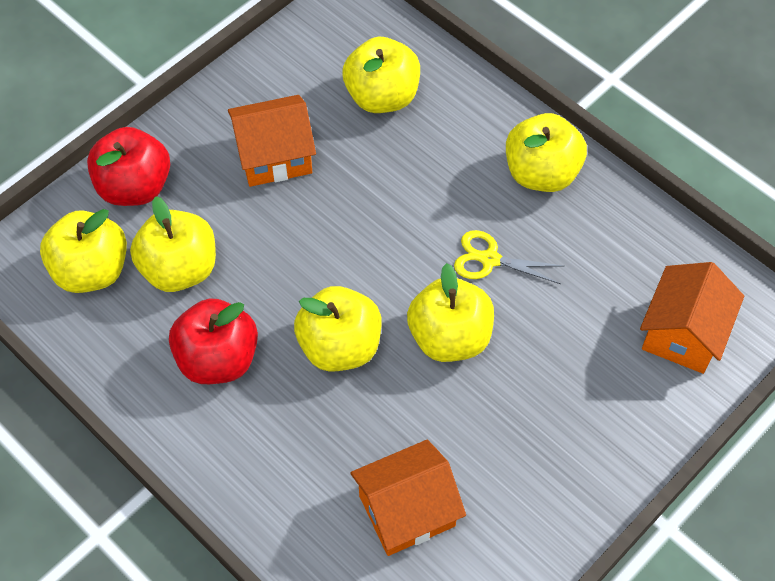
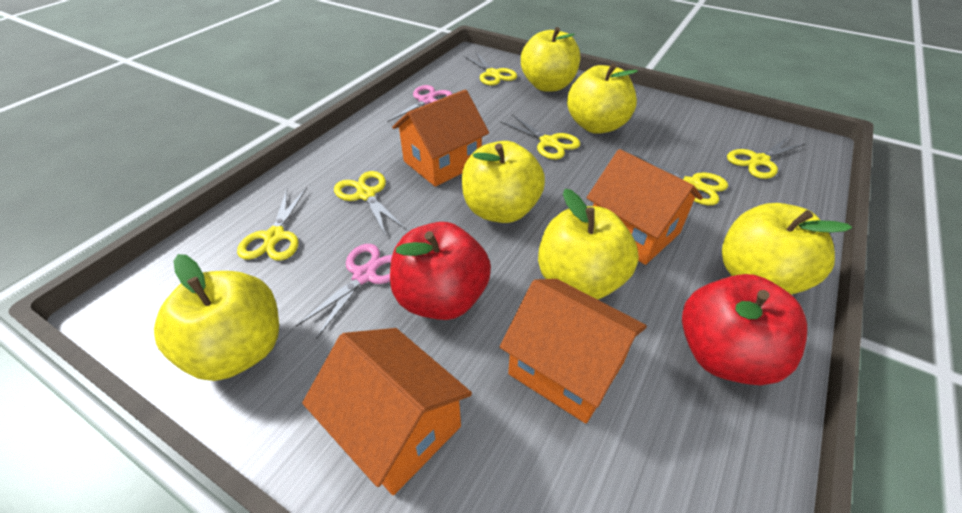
orange house: 3 -> 4
pink scissors: 0 -> 2
yellow scissors: 1 -> 6

